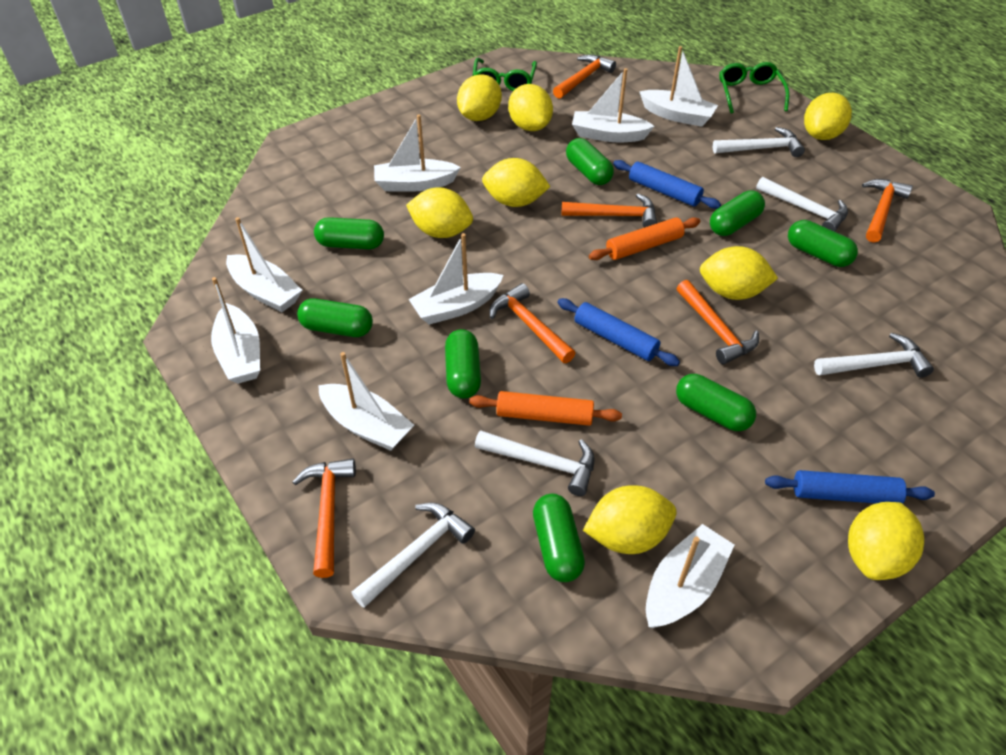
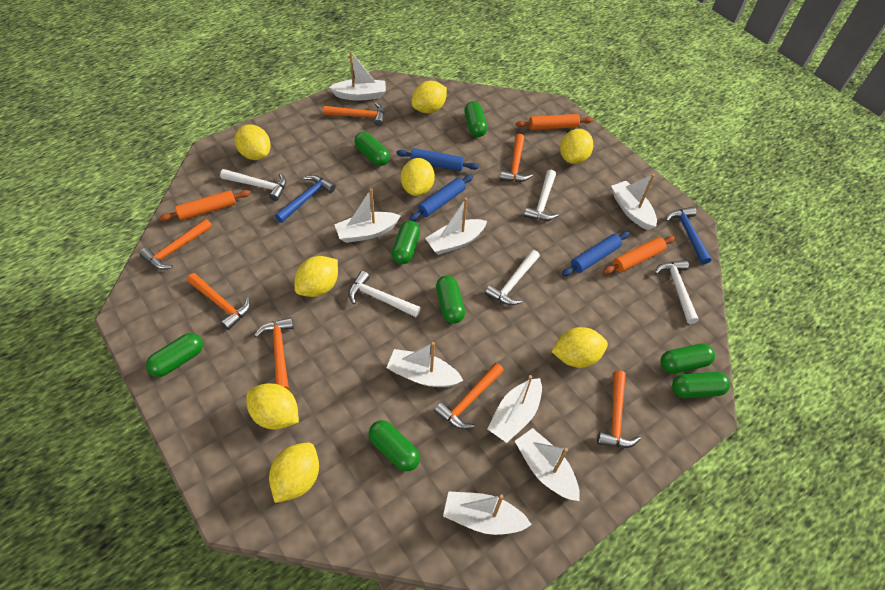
blue hammer: 0 -> 2
green glasses: 2 -> 0
orange hammer: 6 -> 7
orange rolling pin: 2 -> 3

